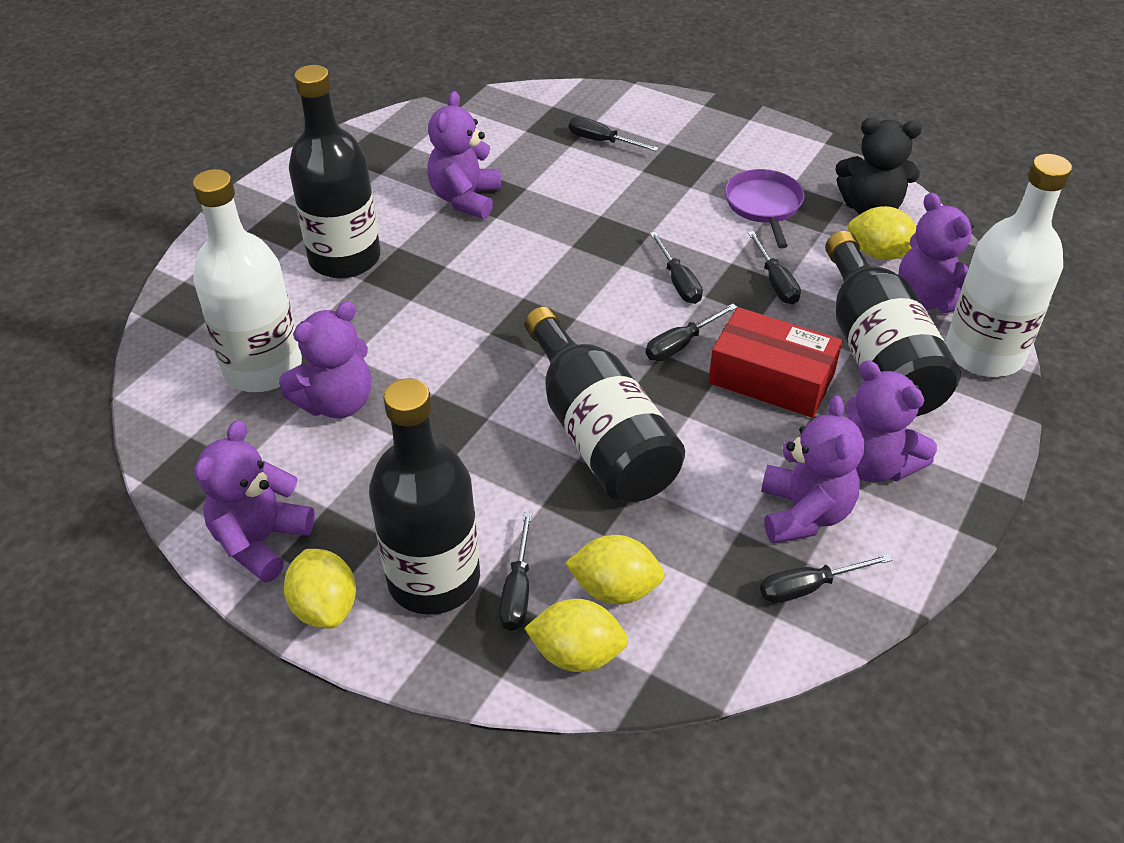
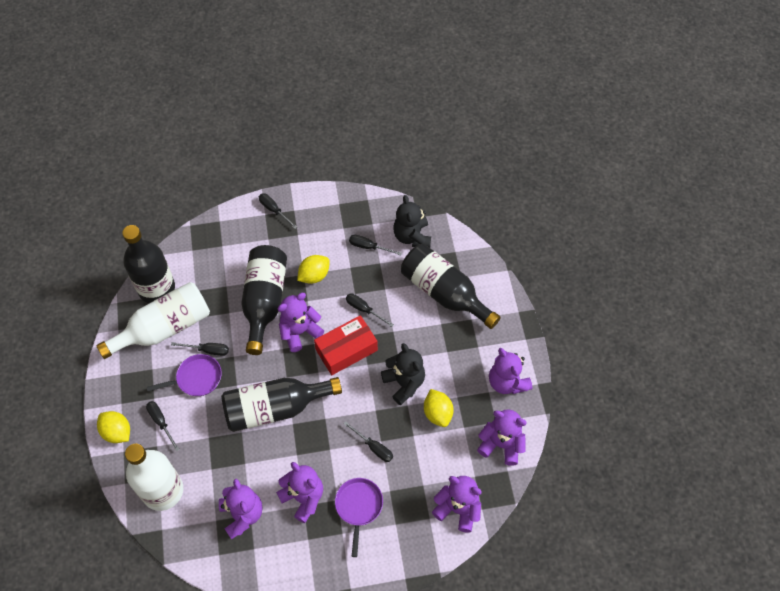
black teddy bear: 1 -> 2
purple pan: 1 -> 2
yellow lemon: 4 -> 3

